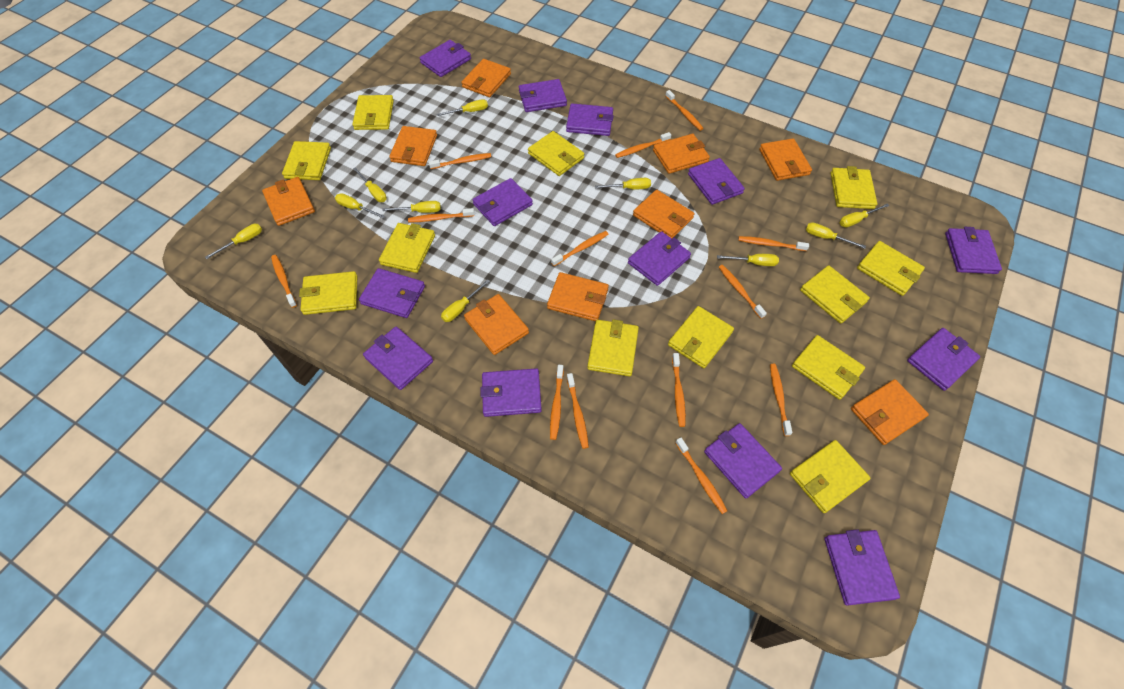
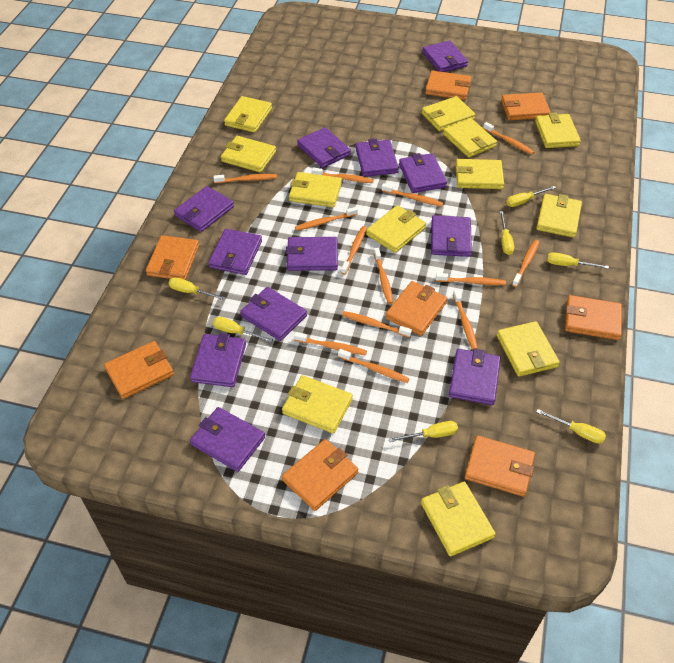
orange wallet: 9 -> 8
purple wallet: 13 -> 12
yellow screwdriver: 10 -> 7

